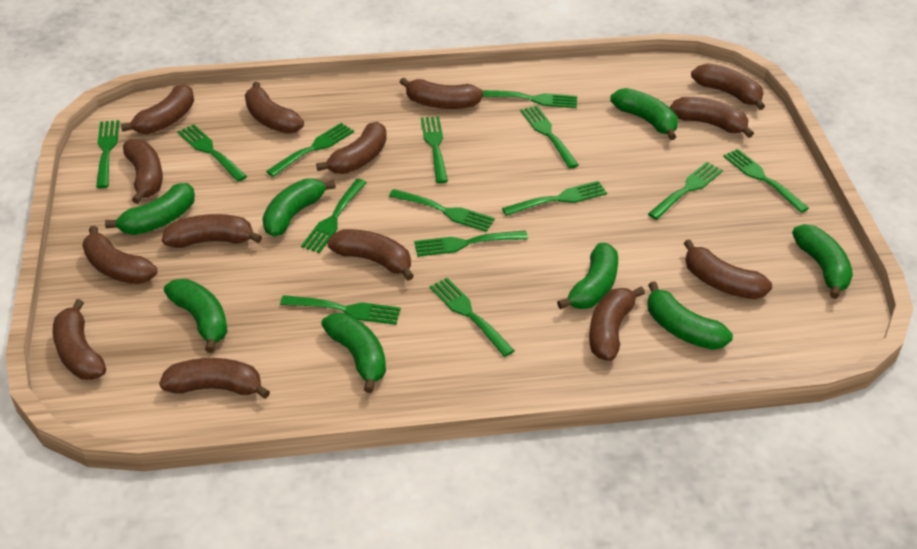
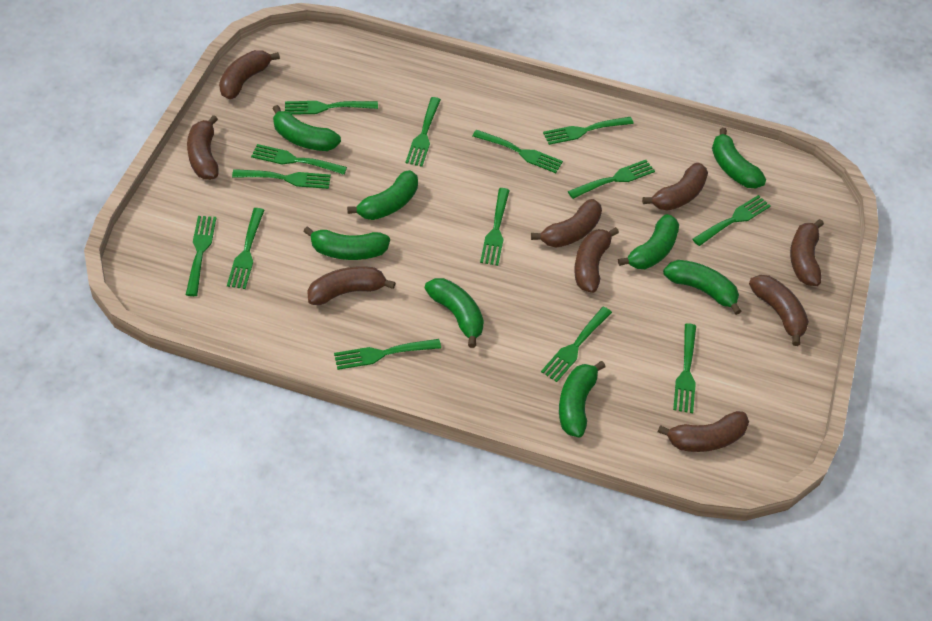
brown banana: 14 -> 9

